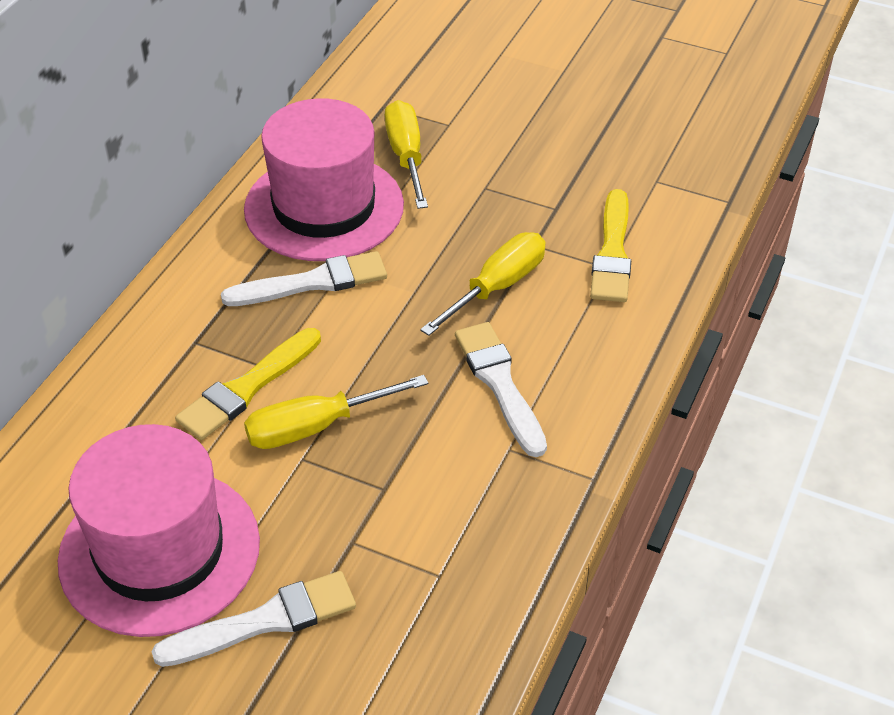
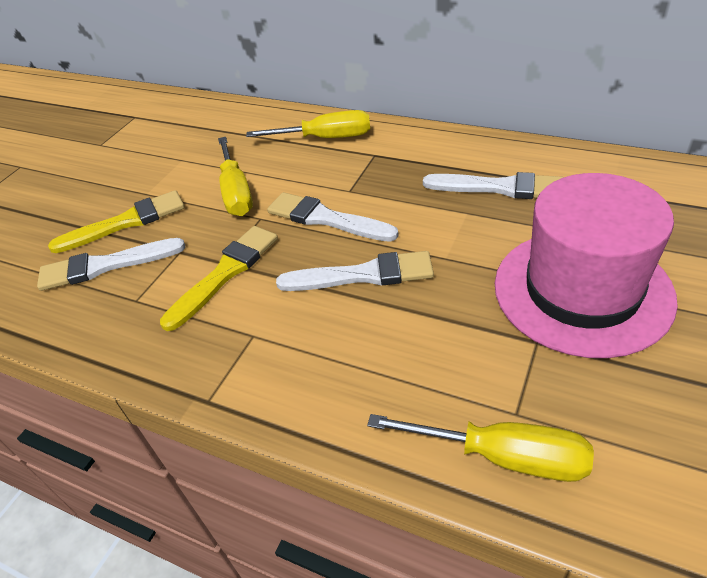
pink hat: 2 -> 1
white brush: 3 -> 4

